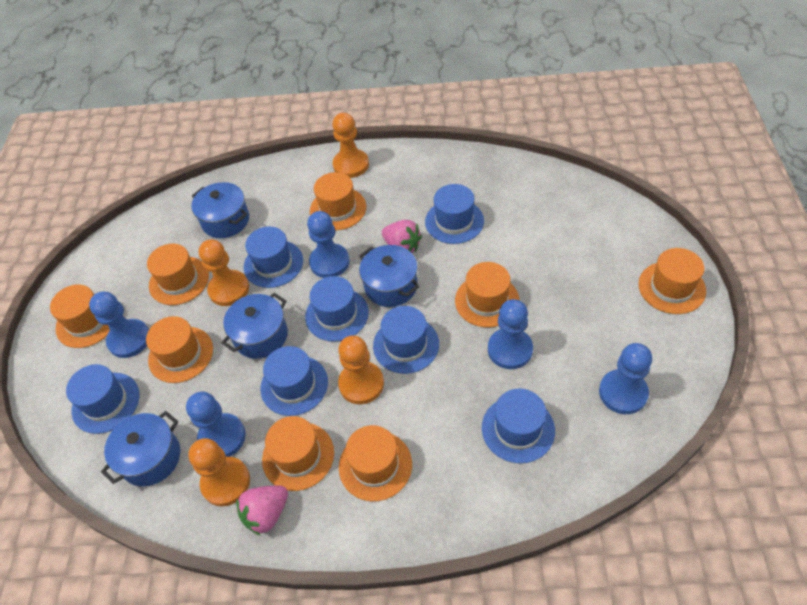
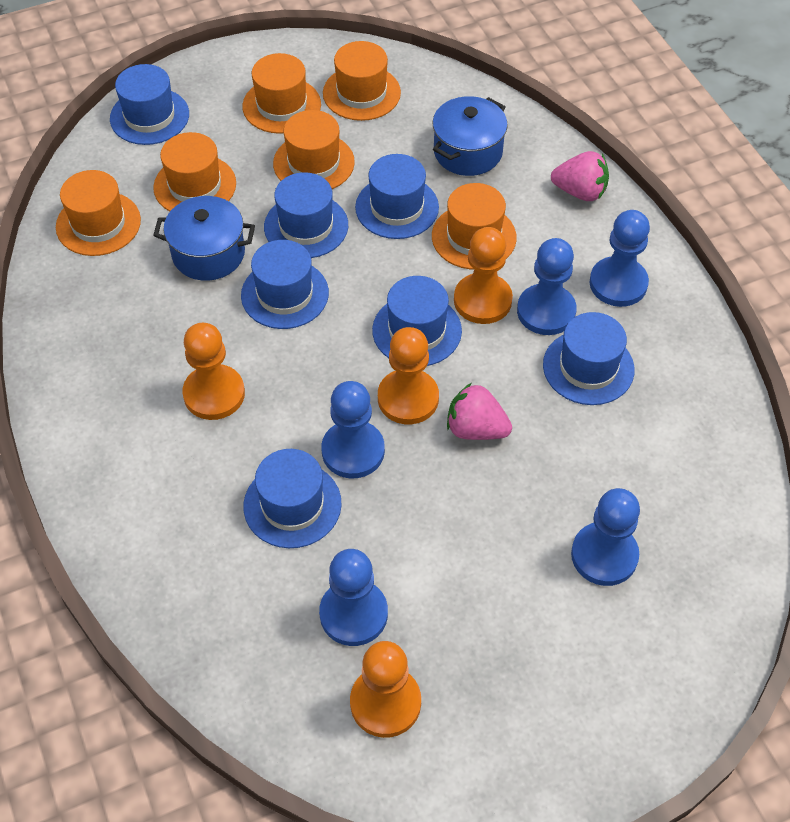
blue pot: 4 -> 2
orange hat: 8 -> 6

